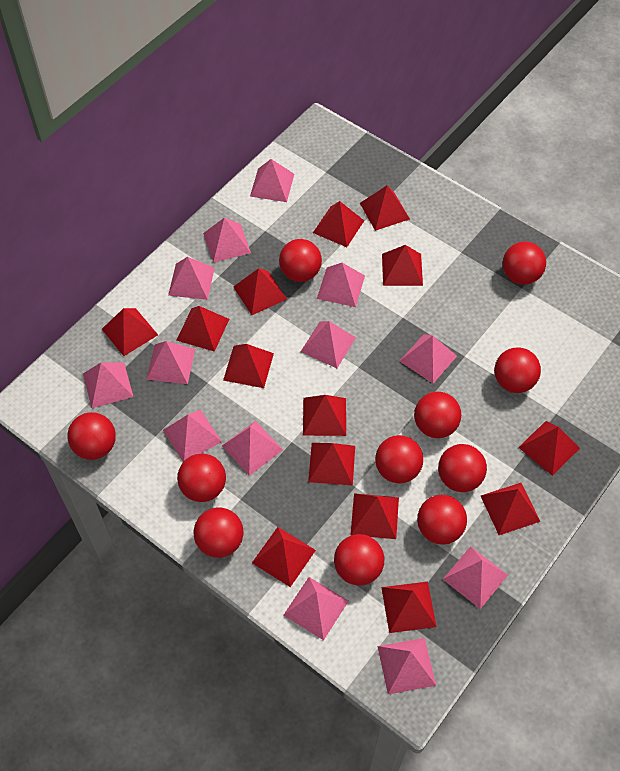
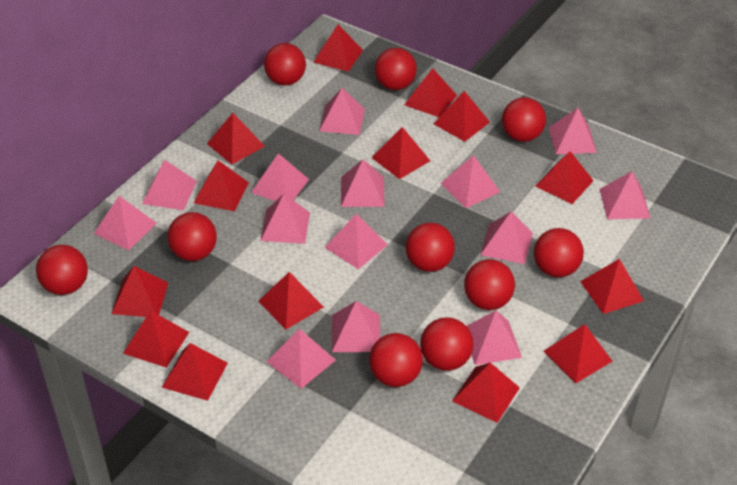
pink pyramid: 13 -> 14
red ball: 11 -> 10

